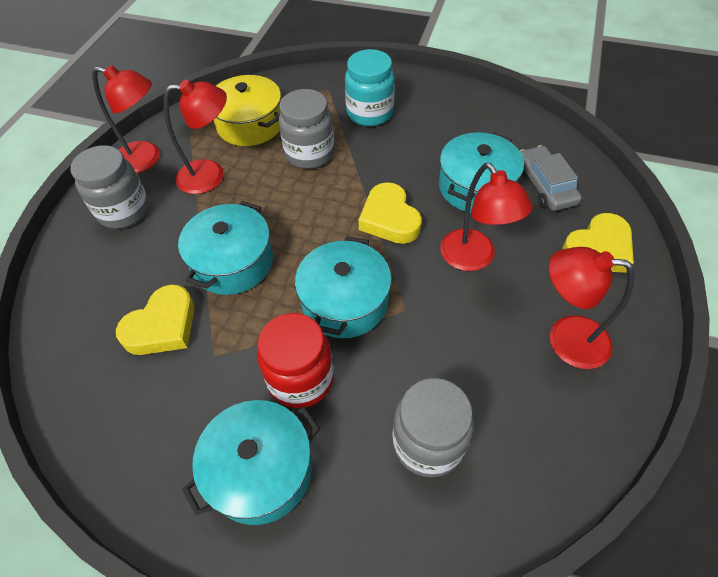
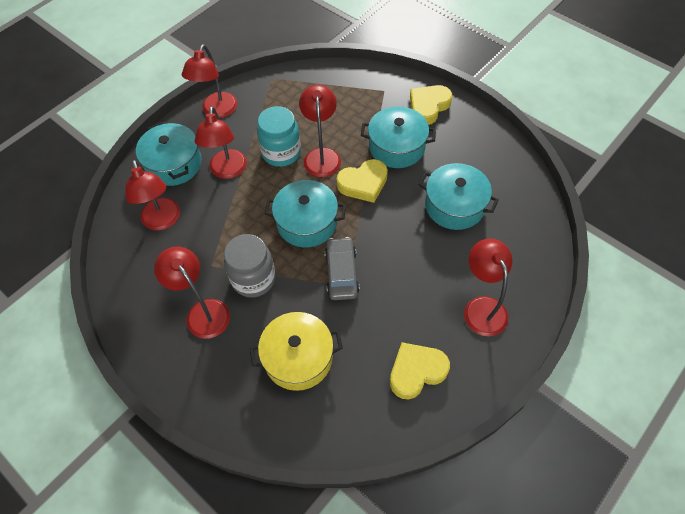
grey jar: 3 -> 1
red jar: 1 -> 0
red lamp: 4 -> 6

